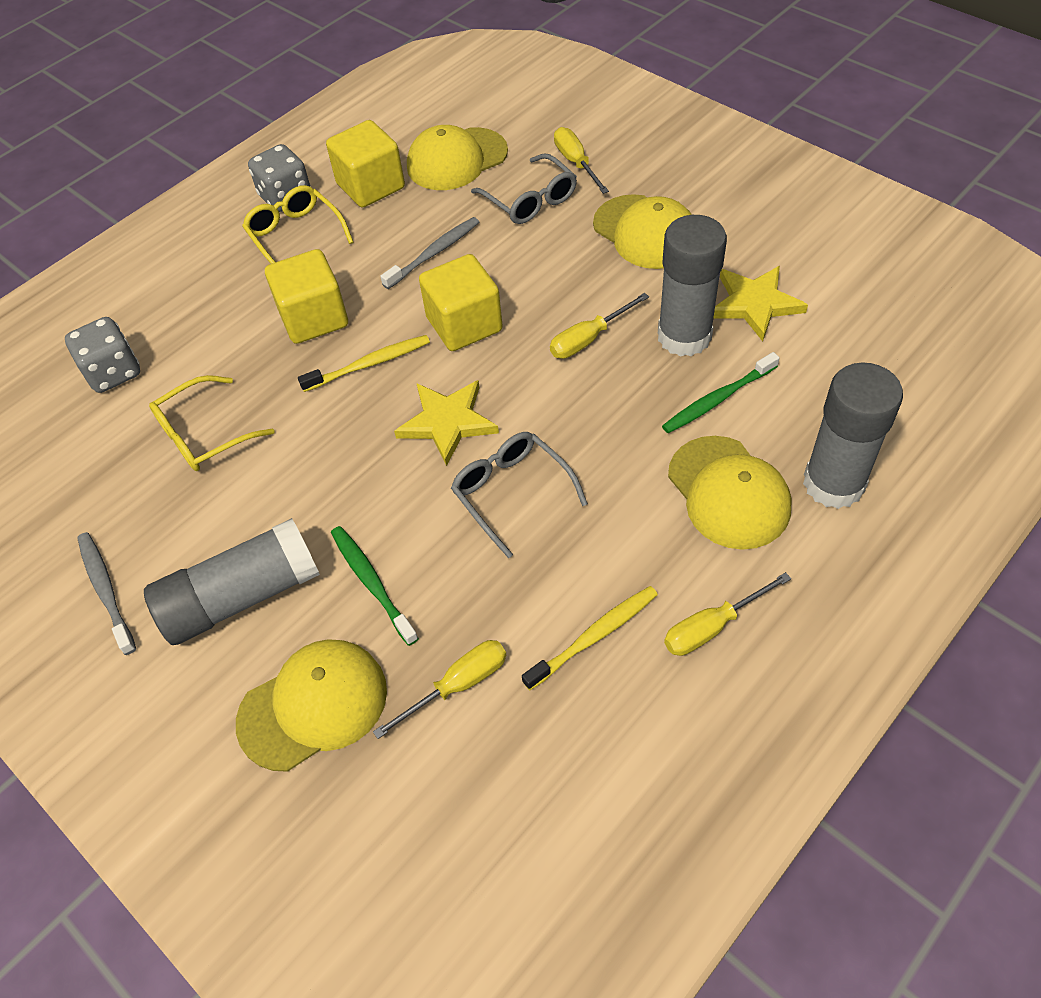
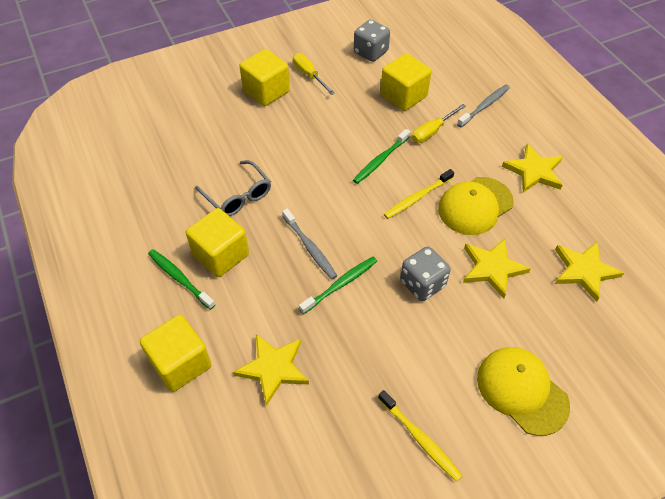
green toothbrush: 2 -> 3
grey glasses: 2 -> 1
grey glue stick: 3 -> 0
yellow cap: 4 -> 2
yellow cube: 3 -> 4
yellow glasses: 2 -> 0
yellow screwdriver: 4 -> 2
yellow star: 2 -> 4

